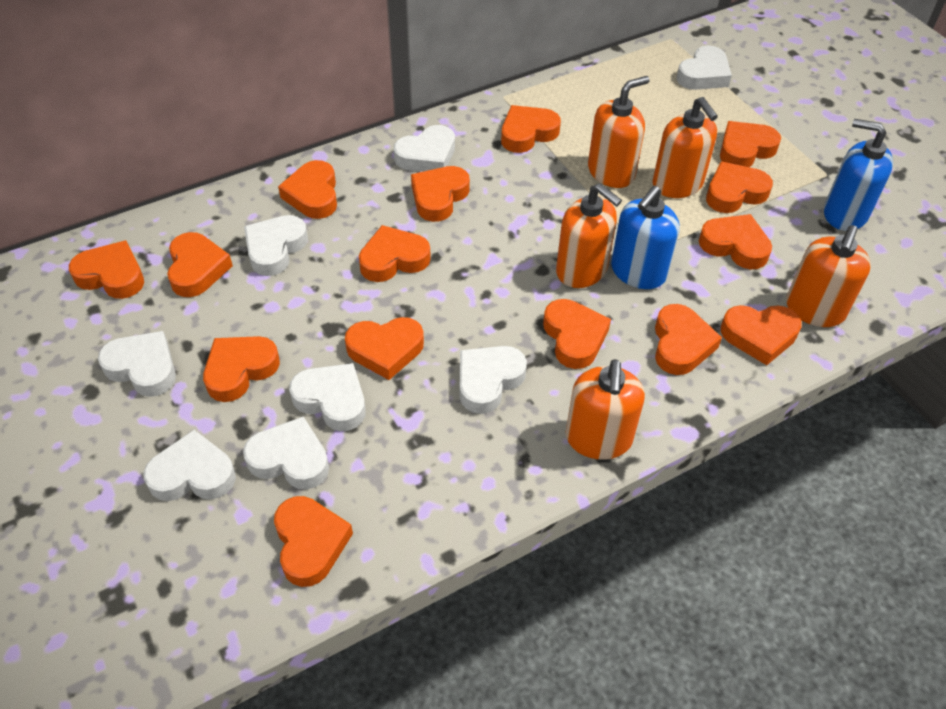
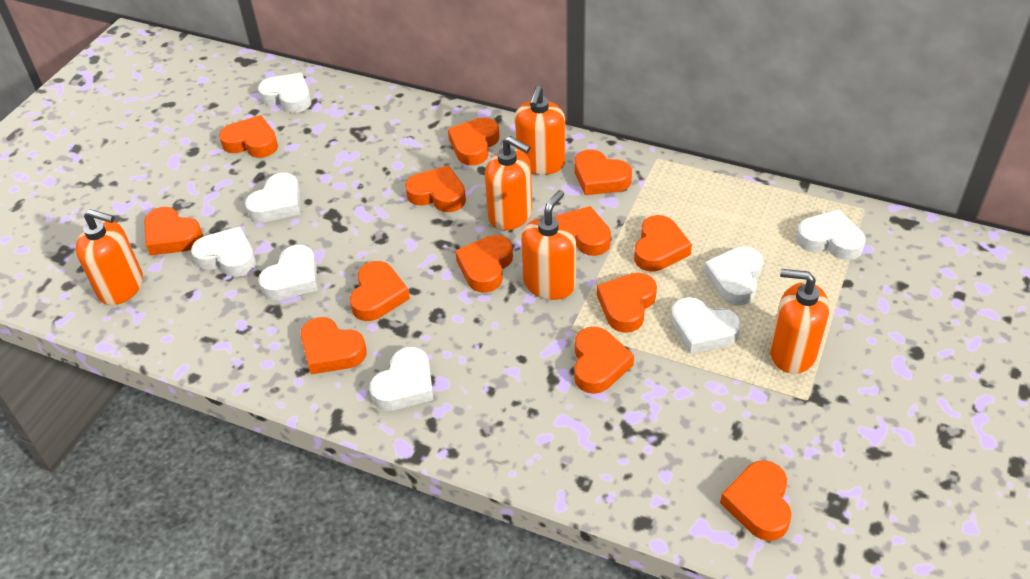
blue soap dispenser: 2 -> 0
orange heart: 15 -> 13

